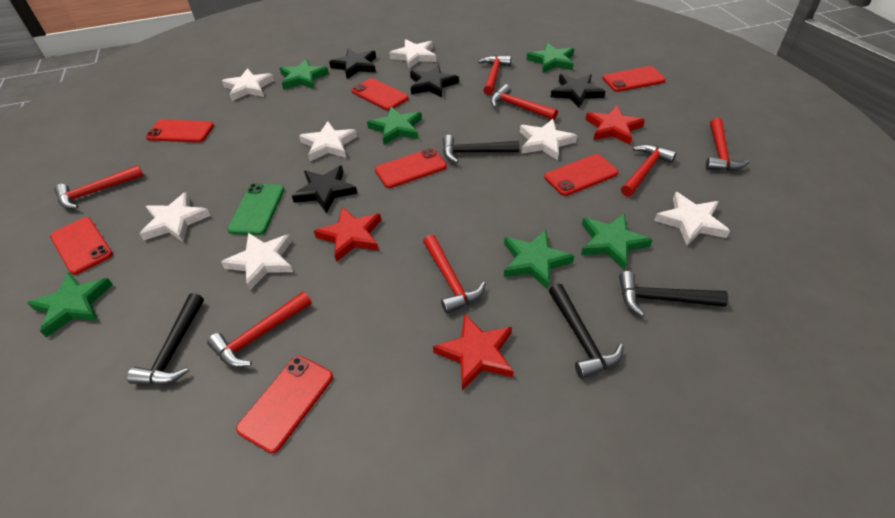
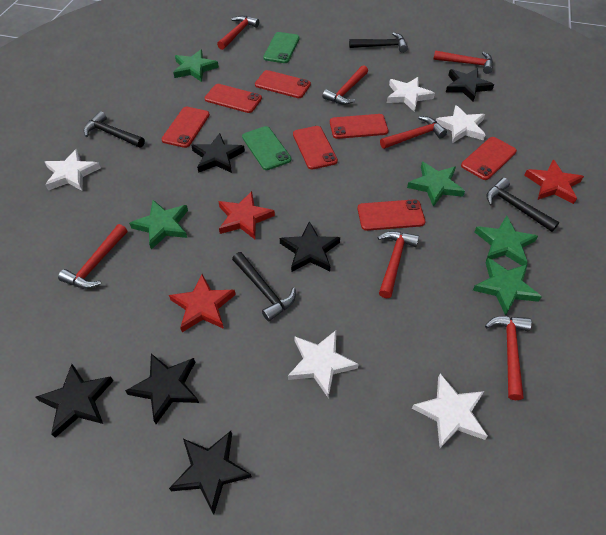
black star: 4 -> 6
green phone: 1 -> 2
green star: 6 -> 5
white star: 7 -> 5

